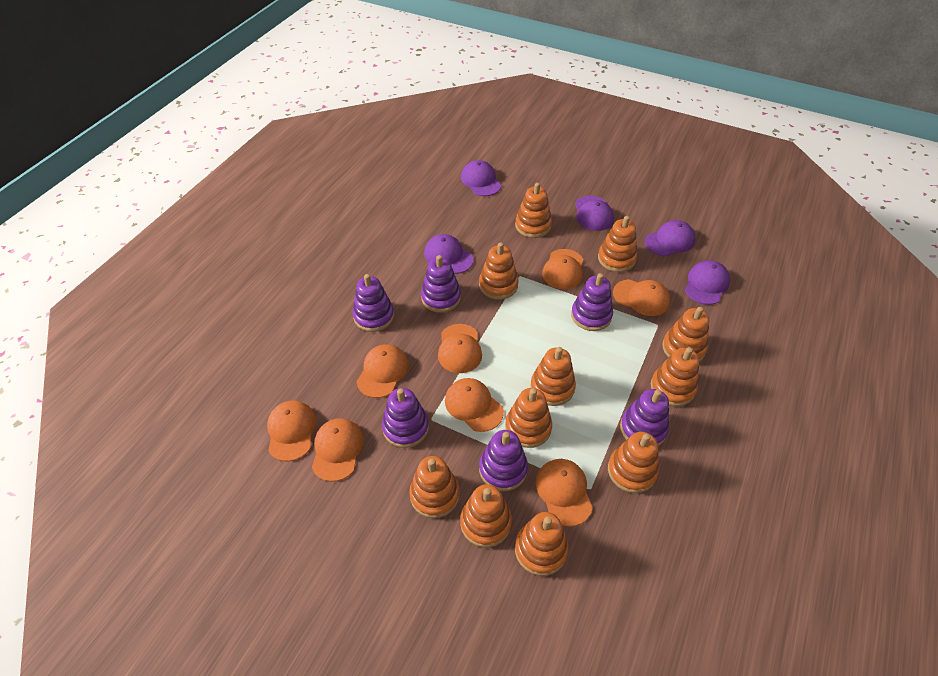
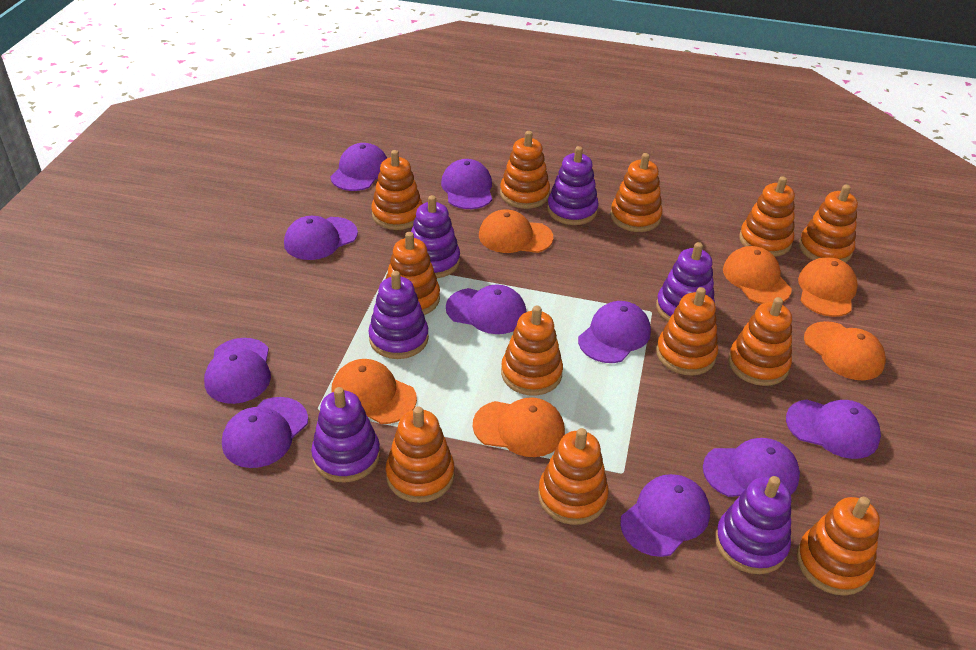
orange cap: 8 -> 6
orange stacking toy: 11 -> 12
purple cap: 5 -> 10

